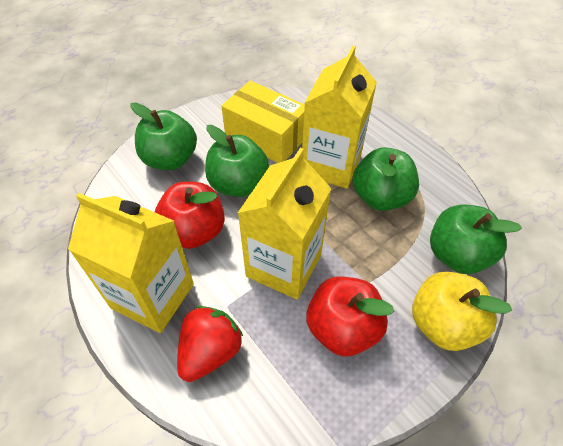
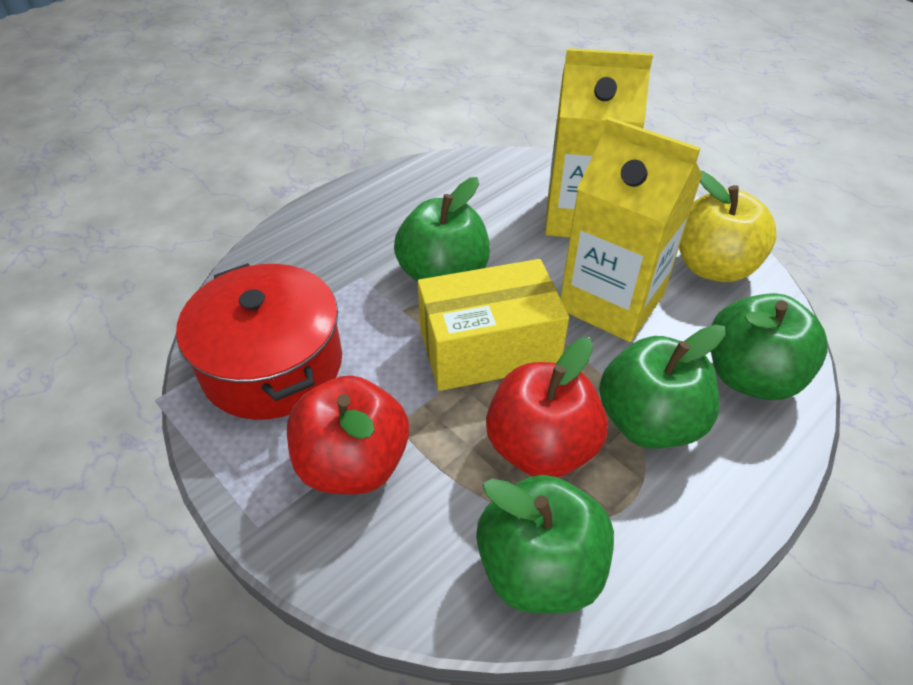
red pot: 0 -> 1
red strawberry: 1 -> 0
yellow carton: 3 -> 2

